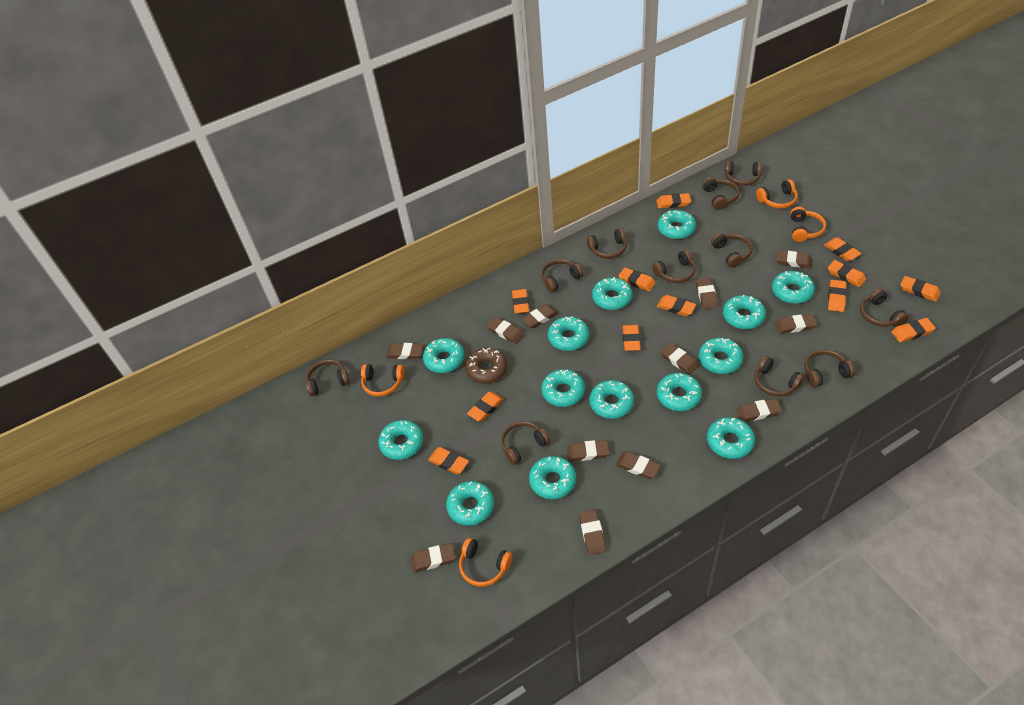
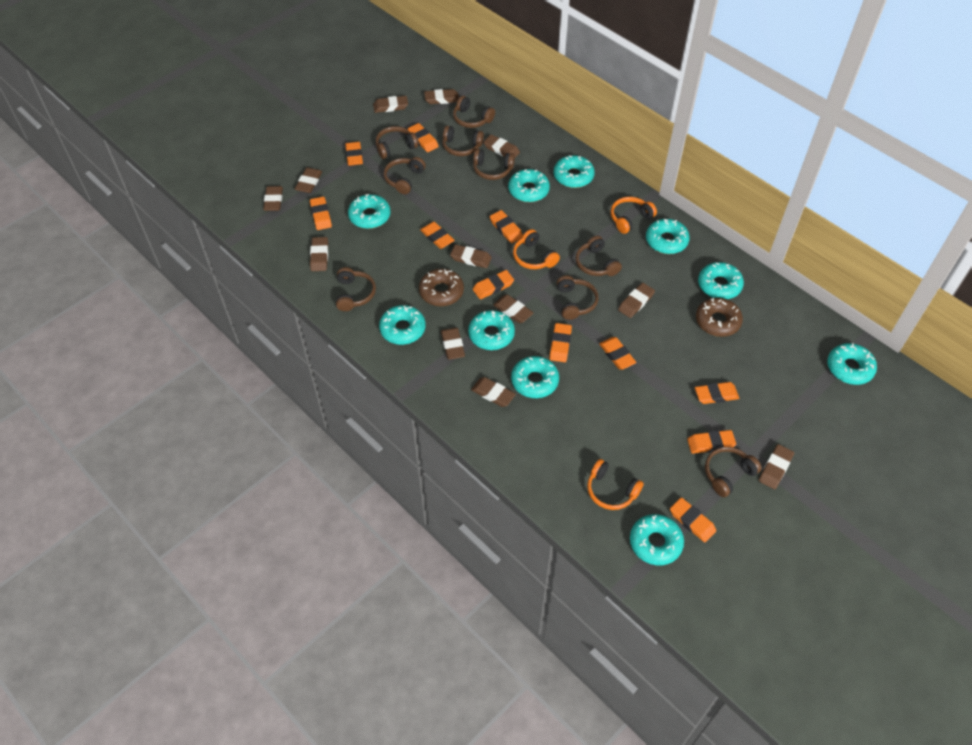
brown donut: 1 -> 2
brown headphones: 11 -> 9
orange eraser: 12 -> 11
orange headphones: 4 -> 3
turquoise donut: 14 -> 10

